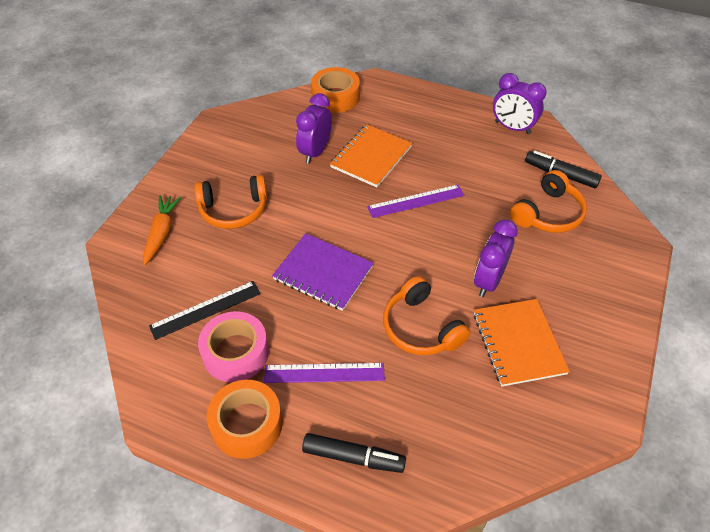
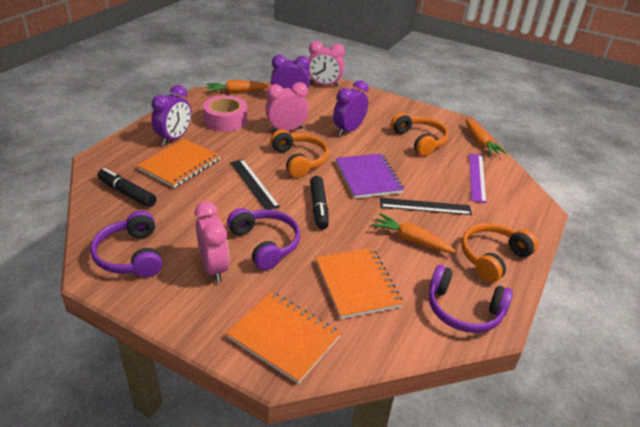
black ruler: 1 -> 2
orange carrot: 1 -> 3
orange notebook: 2 -> 3
orange tape: 2 -> 0
pink clock: 0 -> 3
purple headphones: 0 -> 3
purple ruler: 2 -> 1

